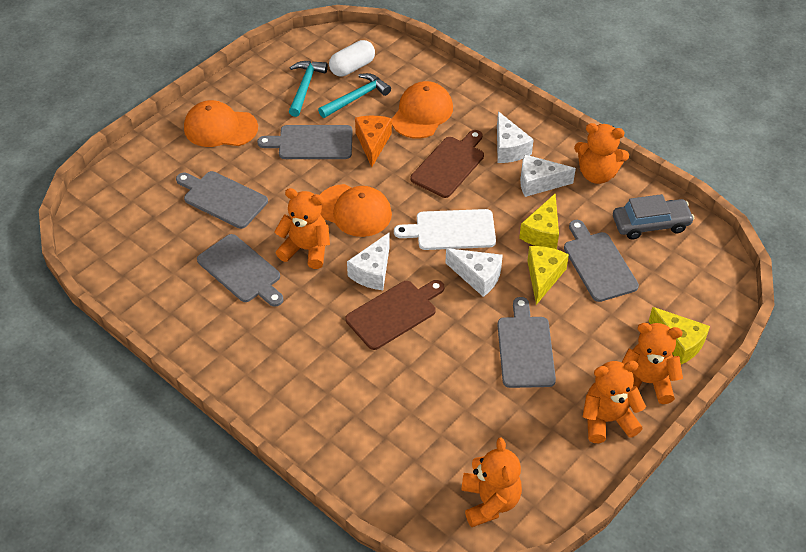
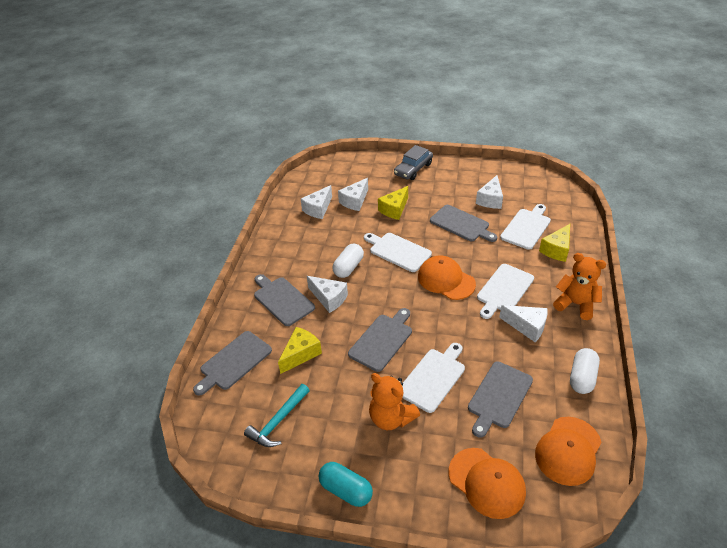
brown cutting board: 2 -> 0
orange cheese: 1 -> 0
orange teddy bear: 5 -> 2
turquoise capsule: 0 -> 1
turquoise hammer: 2 -> 1
white capsule: 1 -> 2
white cheese: 4 -> 5
white cutting board: 1 -> 4

